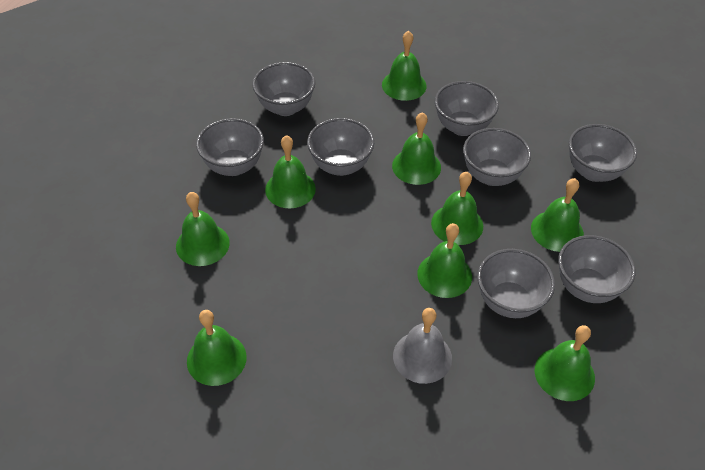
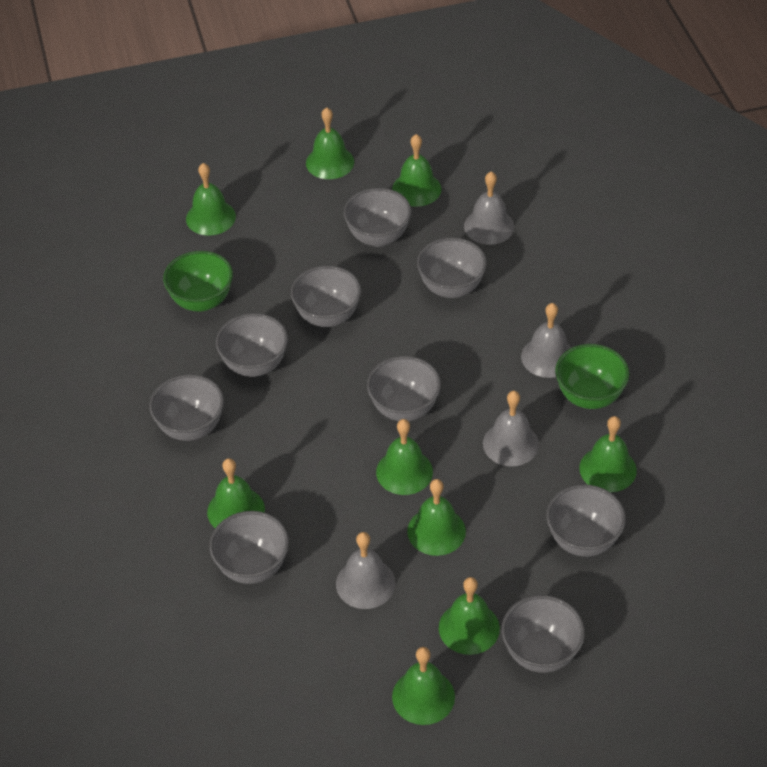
green bowl: 0 -> 2
grey bell: 1 -> 4
grey bowl: 8 -> 9

